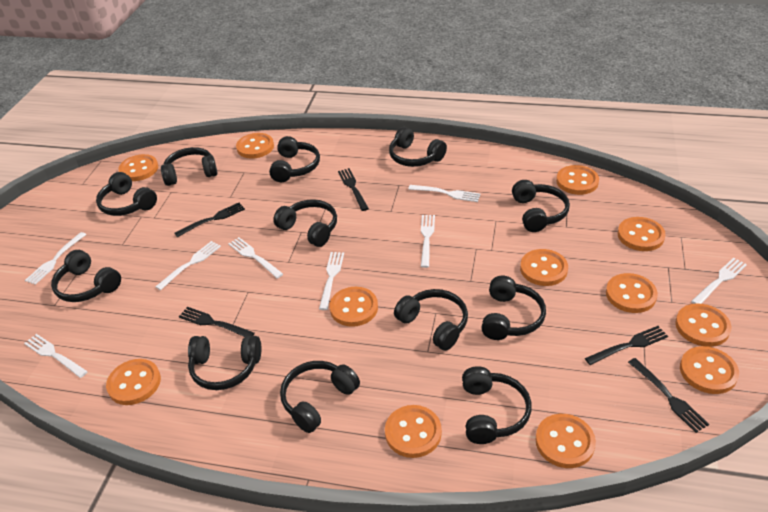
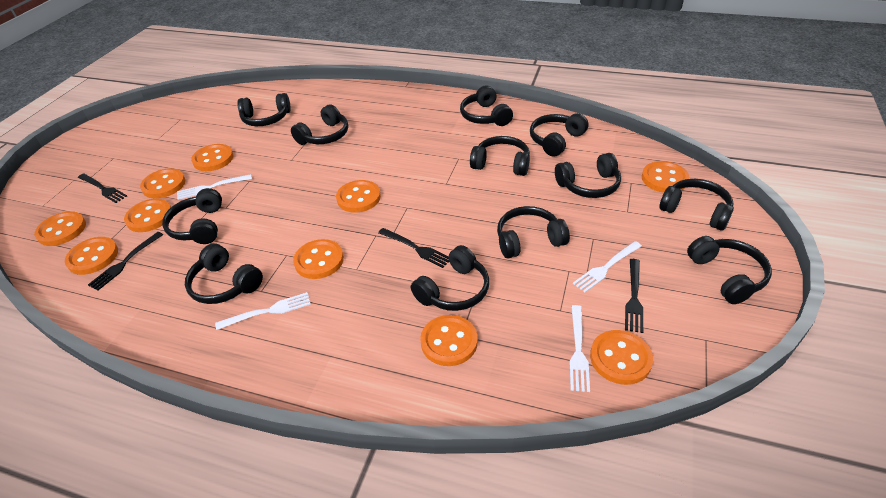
black fork: 5 -> 4
orange button: 12 -> 10
white fork: 8 -> 4

